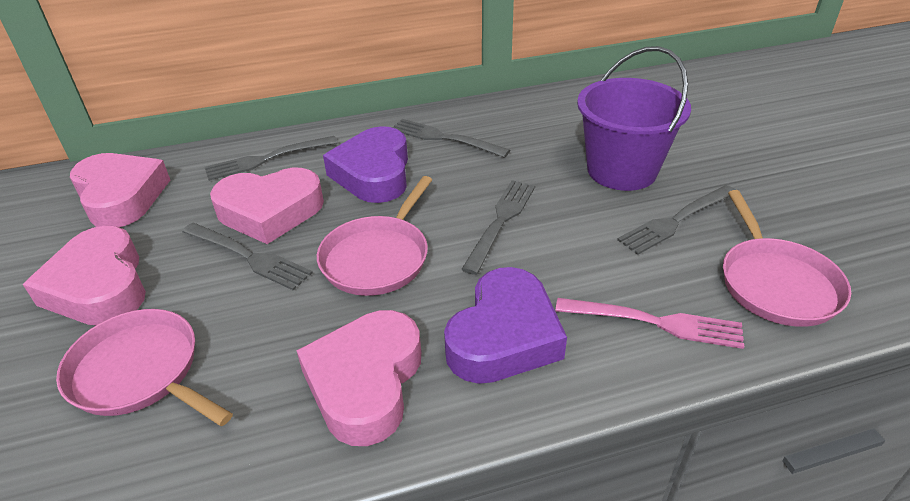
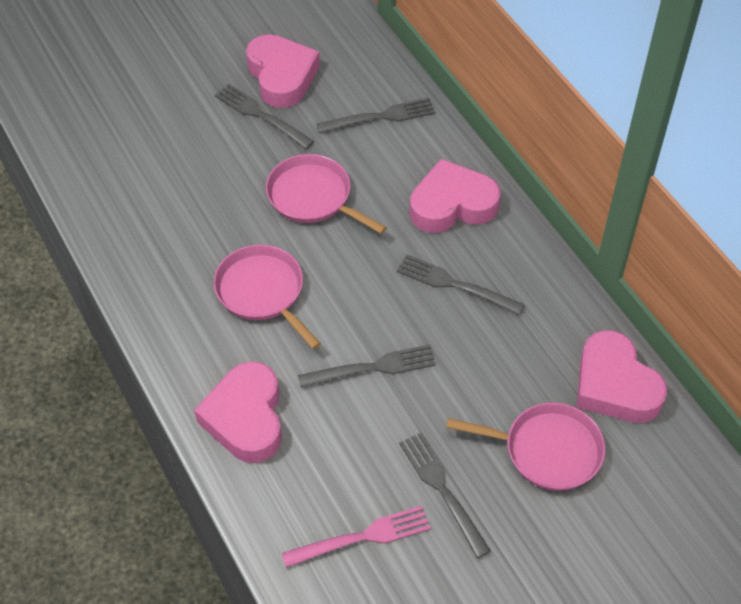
purple bucket: 1 -> 0
purple heart: 2 -> 0

